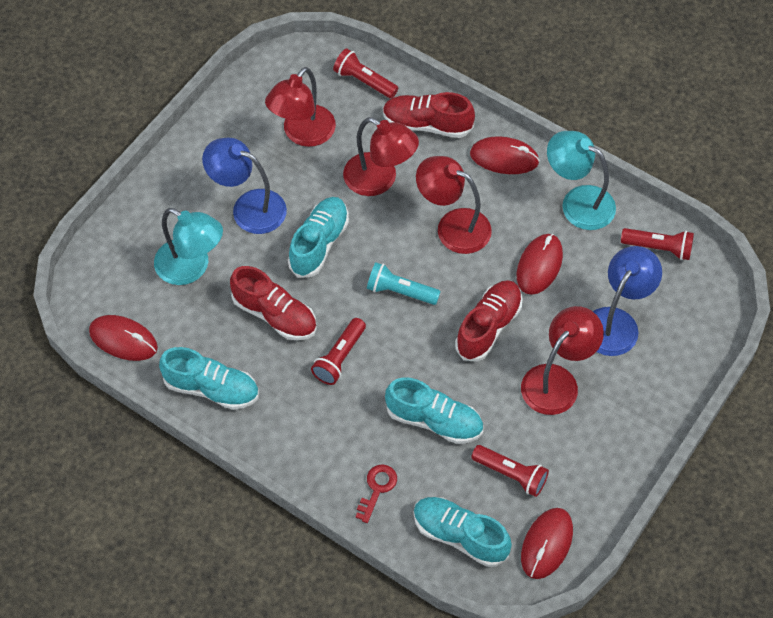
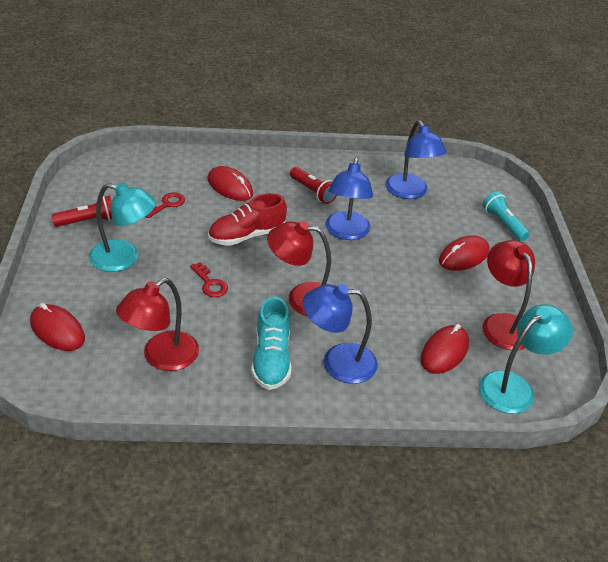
blue lamp: 2 -> 3
red flashlight: 4 -> 2
red key: 1 -> 2
red lamp: 4 -> 3
red shoe: 3 -> 1
turquoise shoe: 4 -> 1

